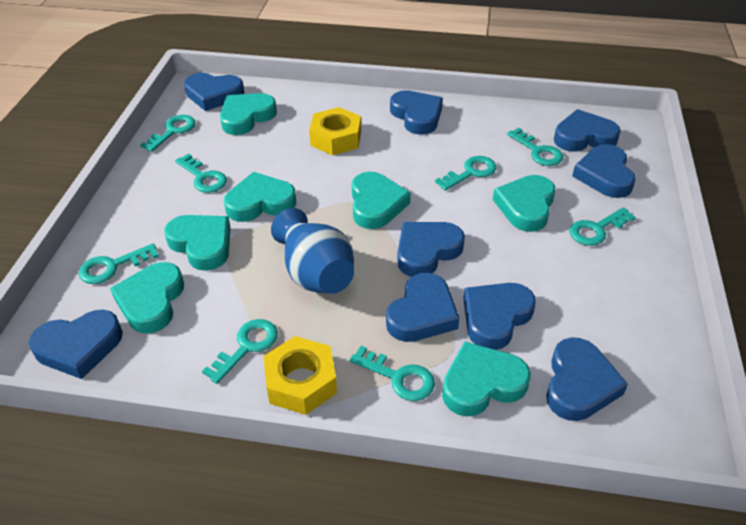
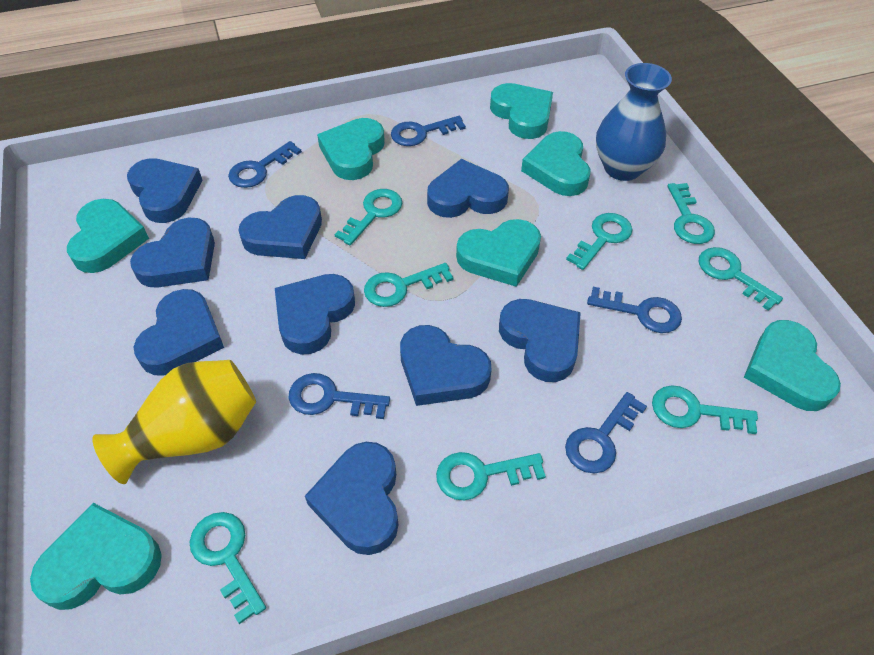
blue key: 0 -> 5
yellow nut: 2 -> 0
yellow vase: 0 -> 1

